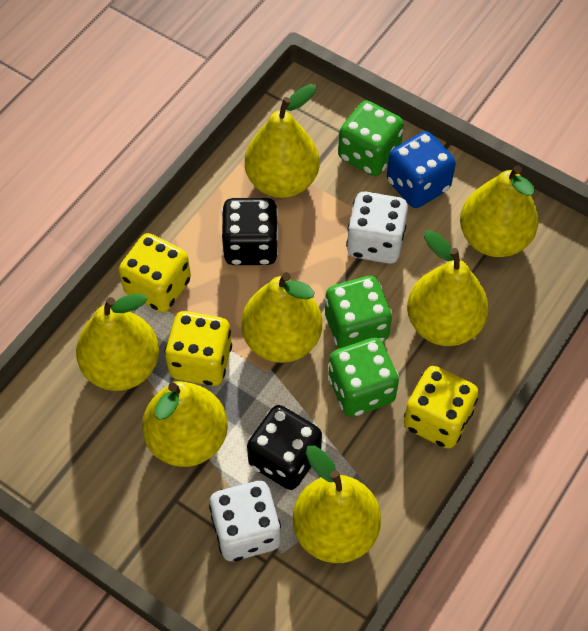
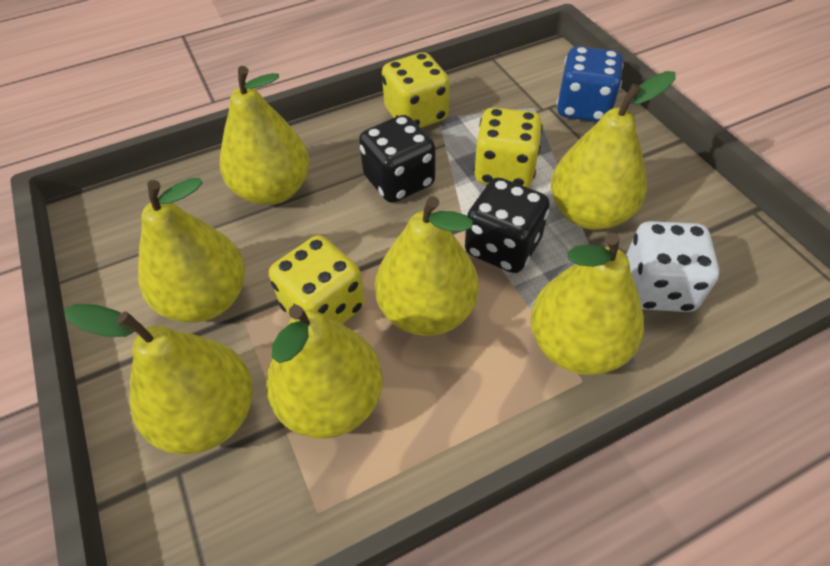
green dice: 3 -> 0
white dice: 2 -> 1

